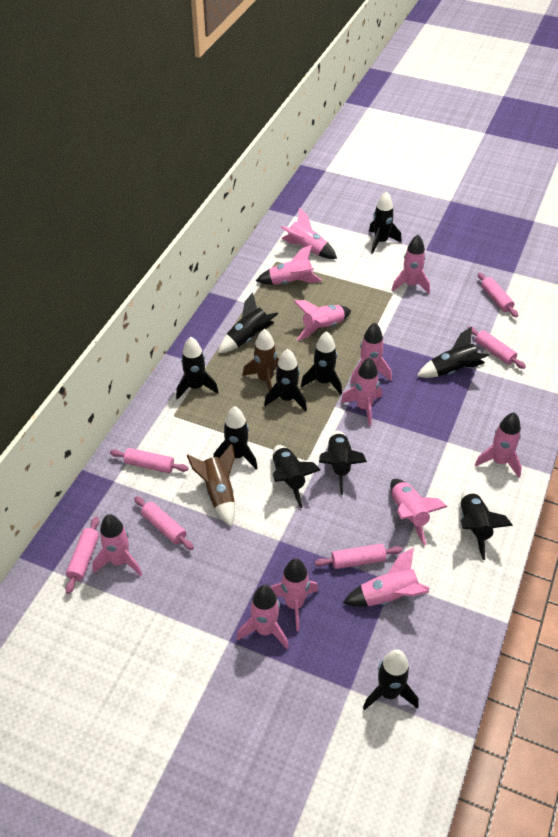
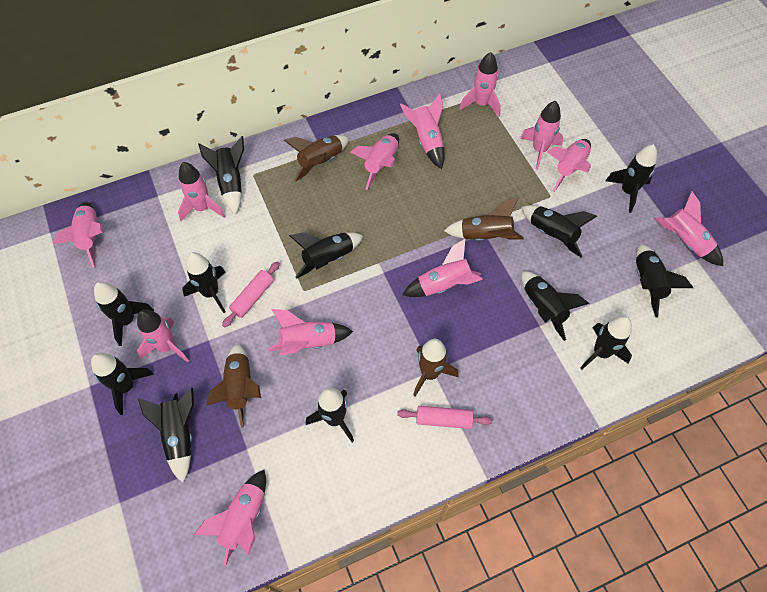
black rocket: 11 -> 12
brown rocket: 2 -> 4
pink rolling pin: 6 -> 2

